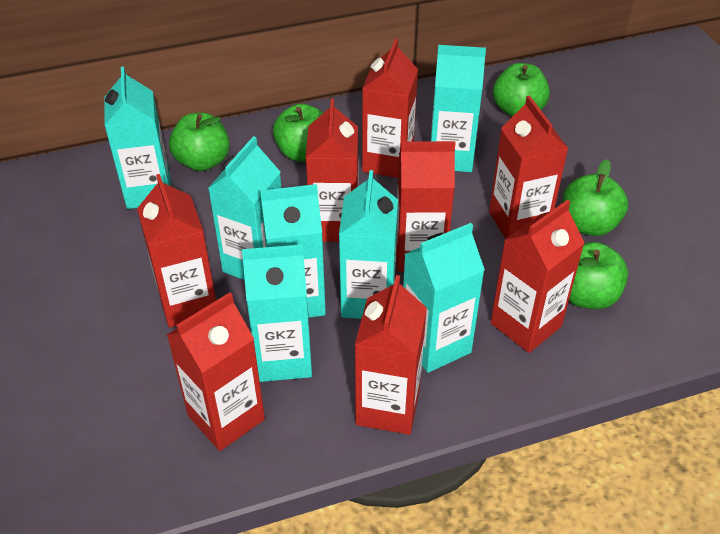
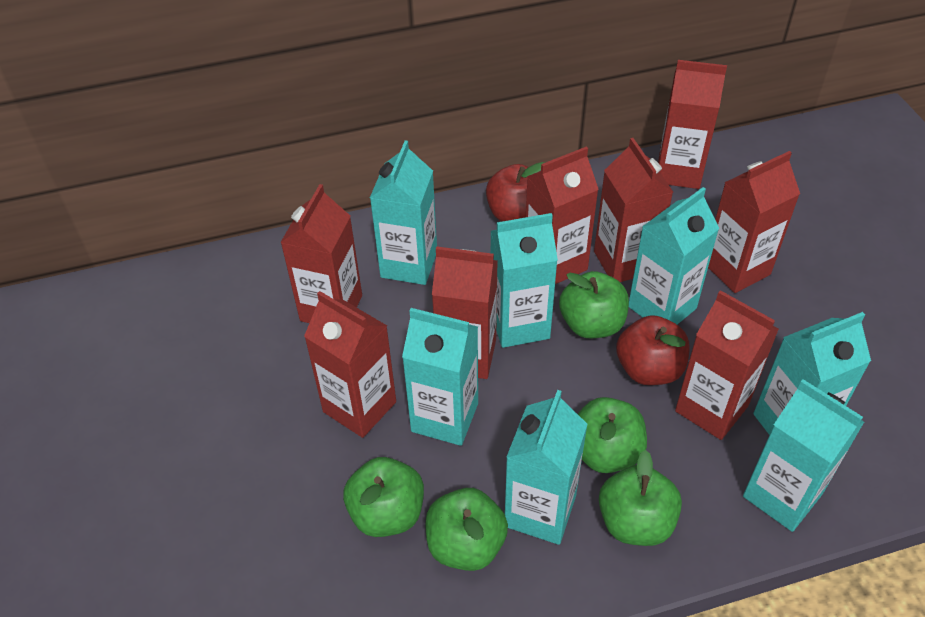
red apple: 0 -> 2

